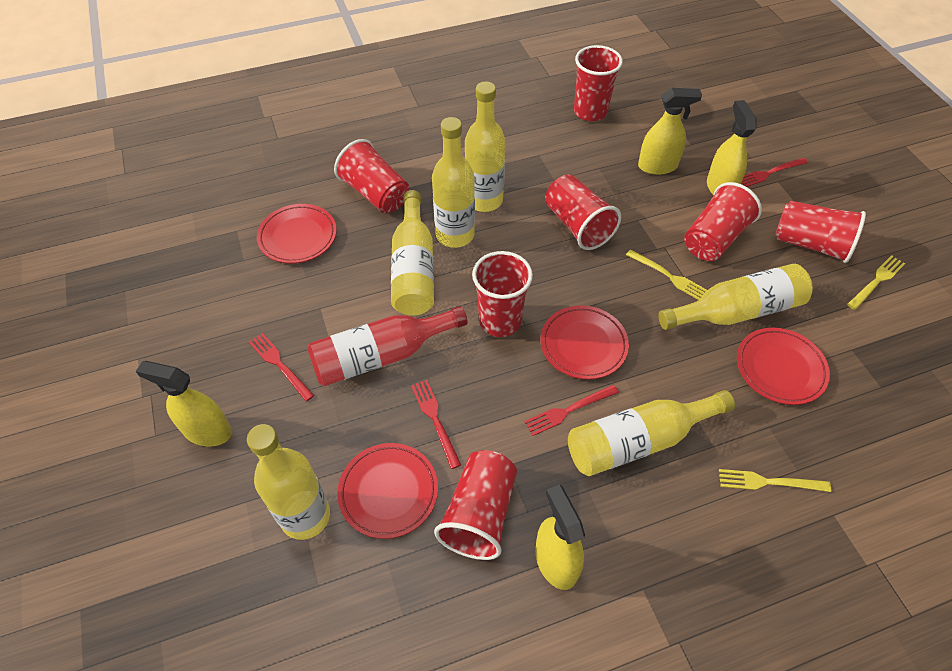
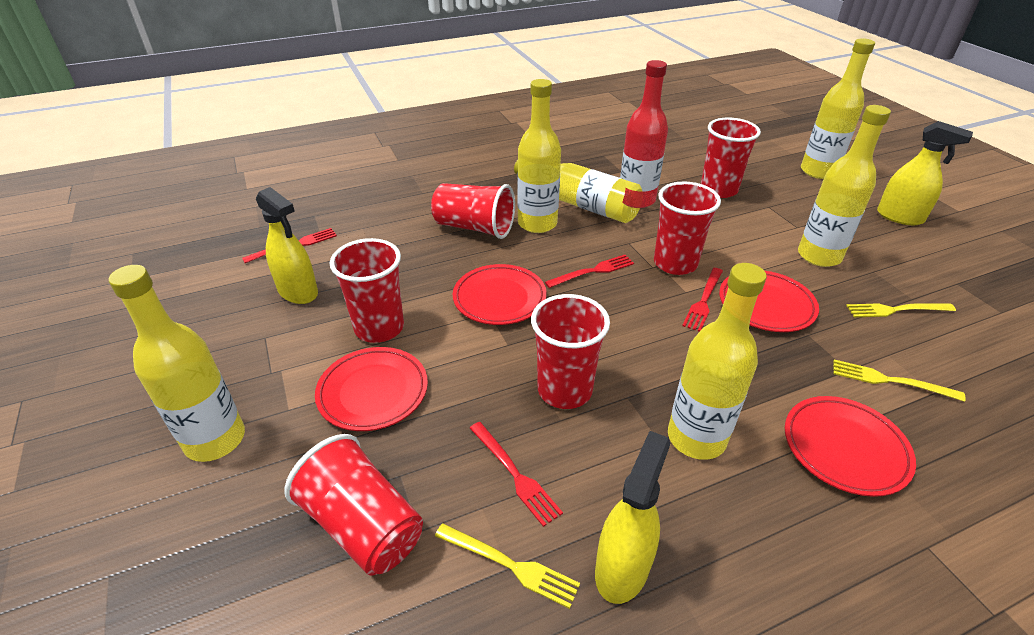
red cup: 7 -> 6
yellow spray bottle: 4 -> 3

